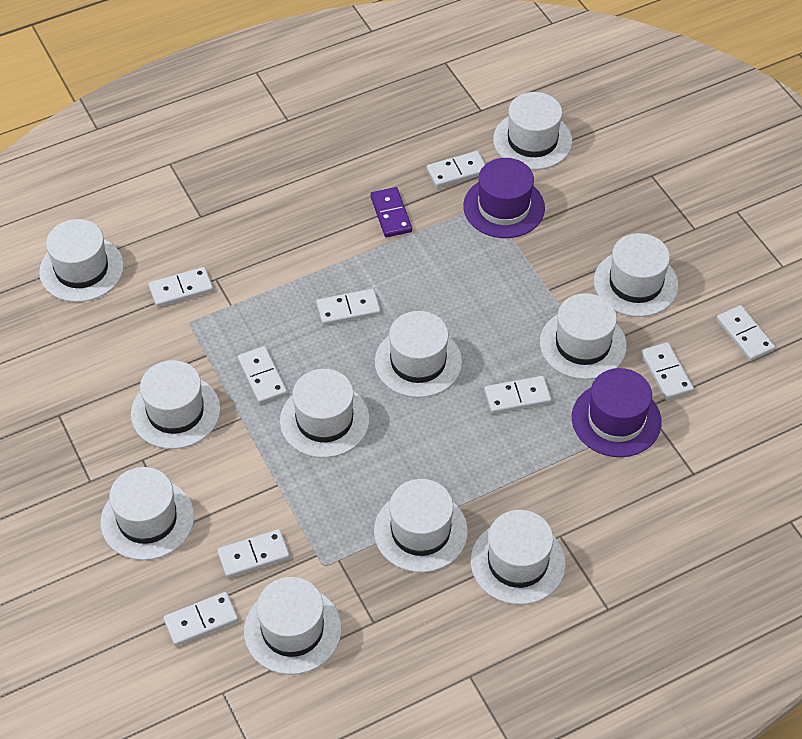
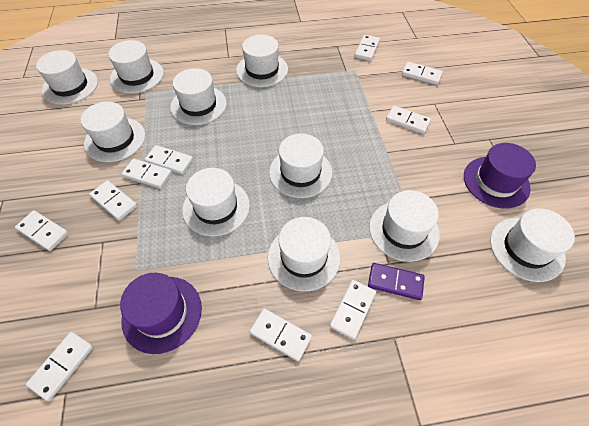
white domino: 9 -> 10
white hat: 11 -> 10

